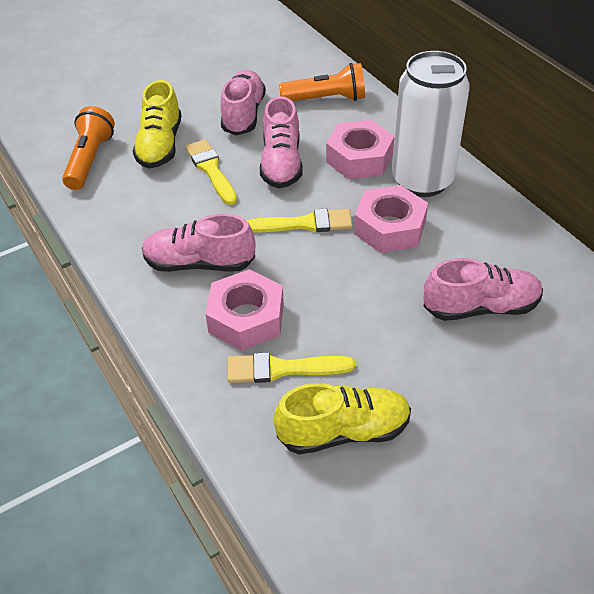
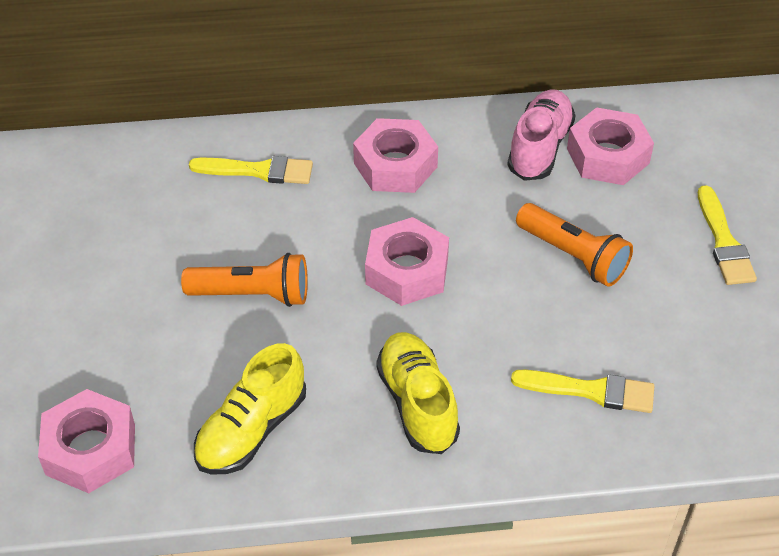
pink nut: 3 -> 4
pink shoe: 4 -> 1
white can: 1 -> 0

